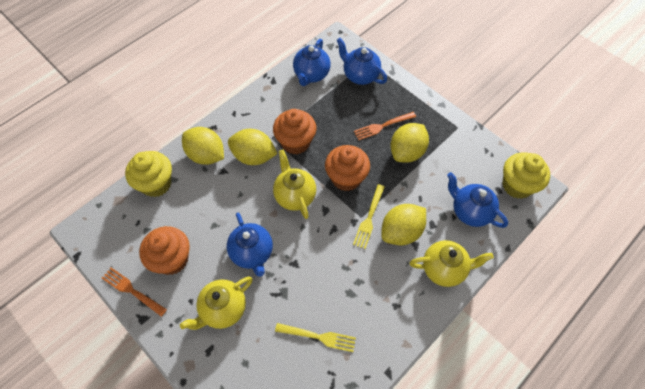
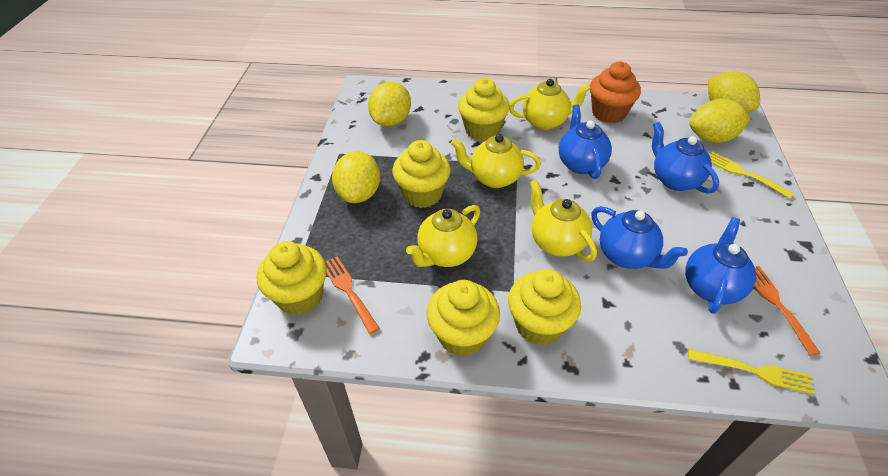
orange cupcake: 3 -> 1
yellow cupcake: 2 -> 5
yellow teapot: 3 -> 4

